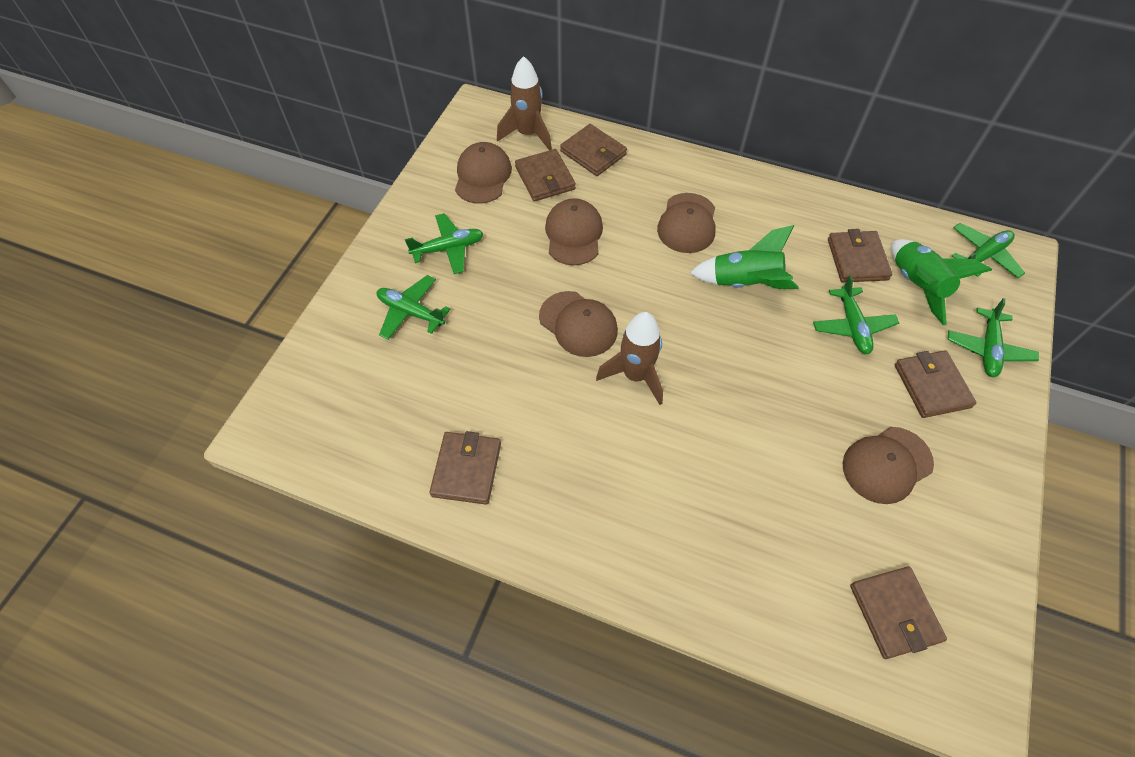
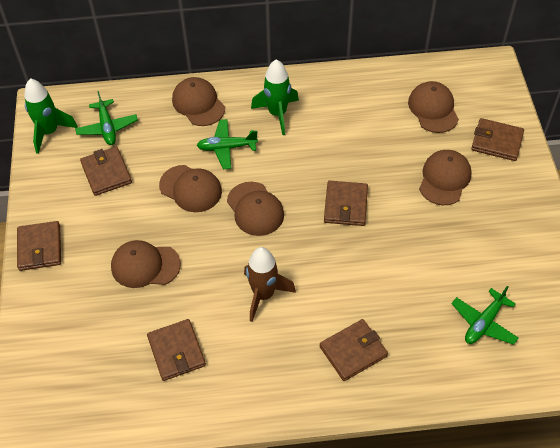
brown cap: 5 -> 6
brown rocket: 2 -> 1
green plane: 5 -> 3

